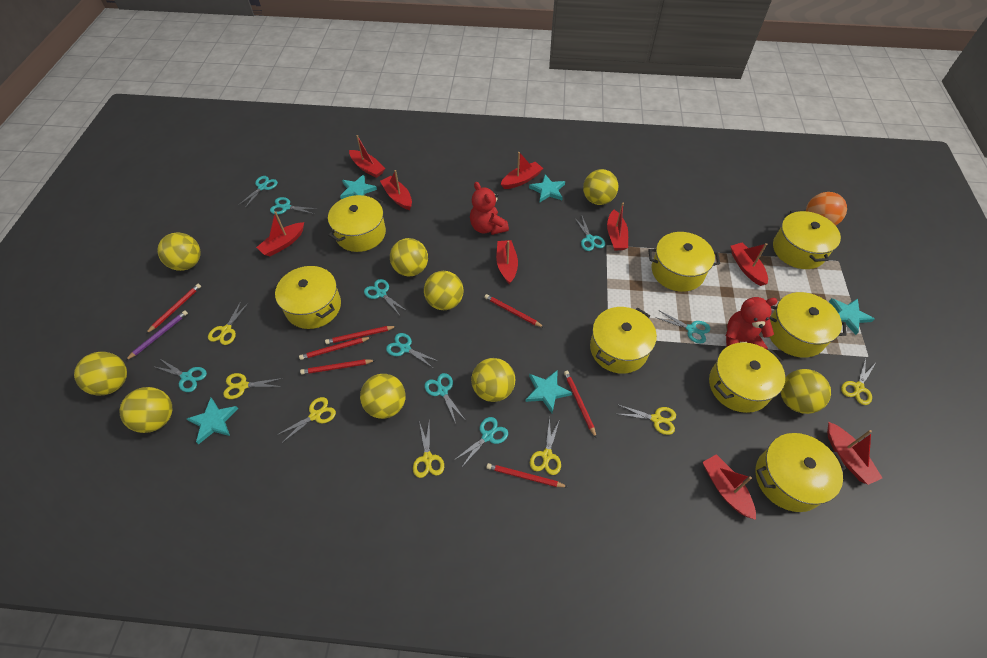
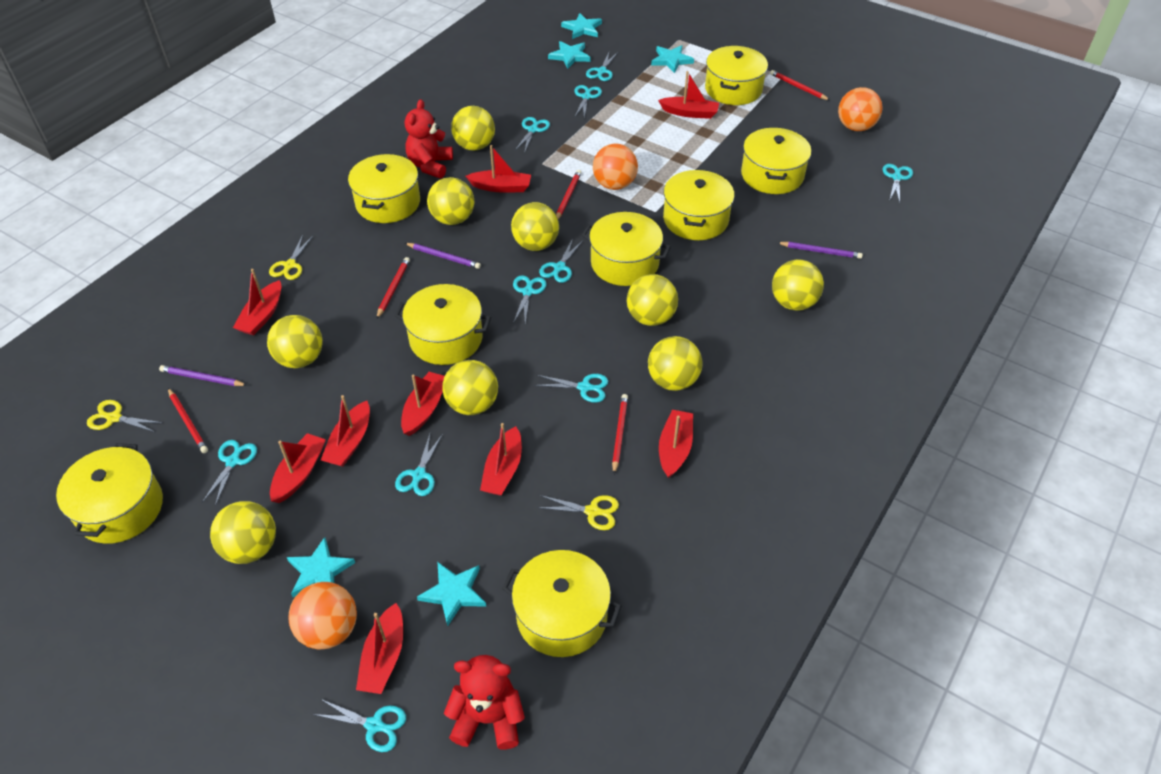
orange ball: 1 -> 3
purple pencil: 1 -> 3
red pencil: 7 -> 5
turquoise scissors: 9 -> 10
yellow scissors: 7 -> 3

